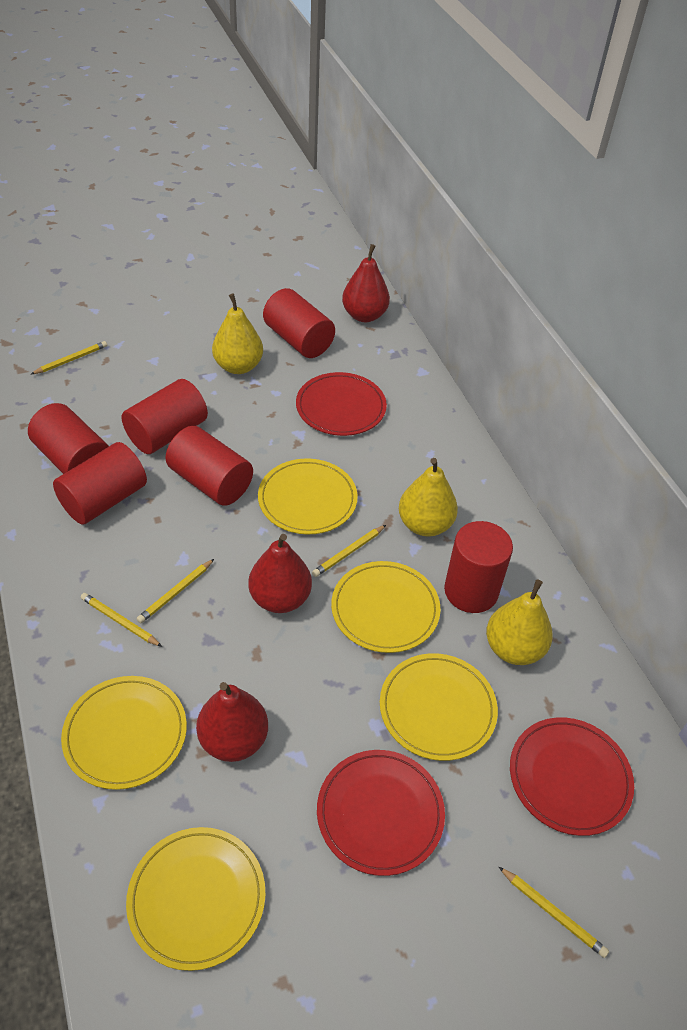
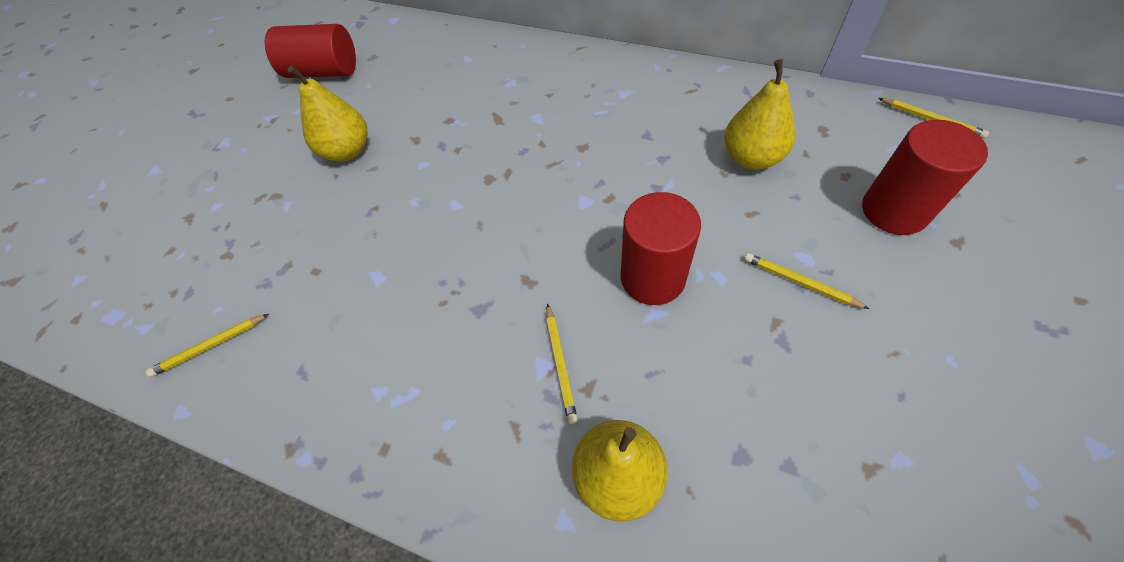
red cylinder: 6 -> 3
red pear: 3 -> 0
red plate: 3 -> 0
yellow pencil: 5 -> 4
yellow plate: 5 -> 0

